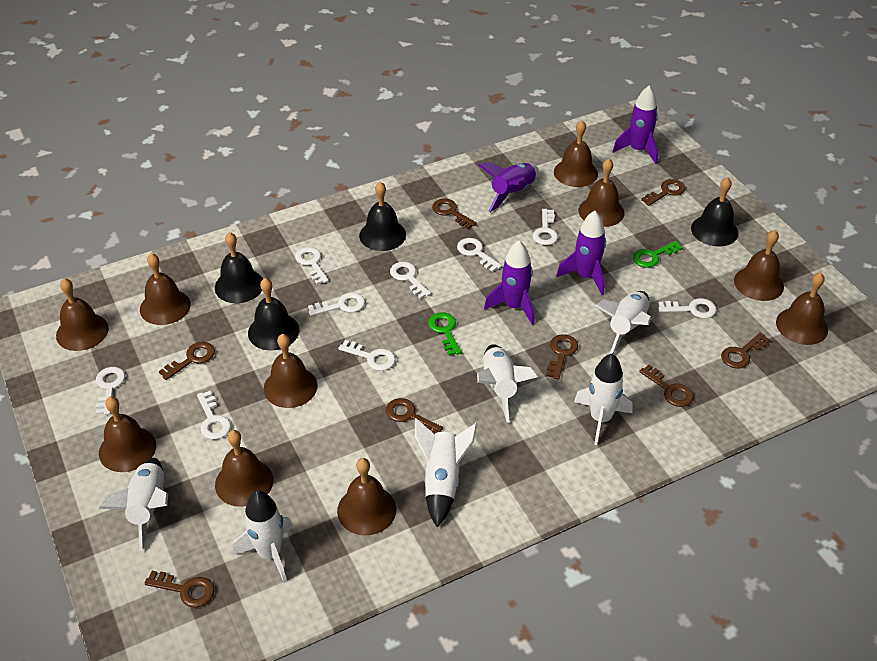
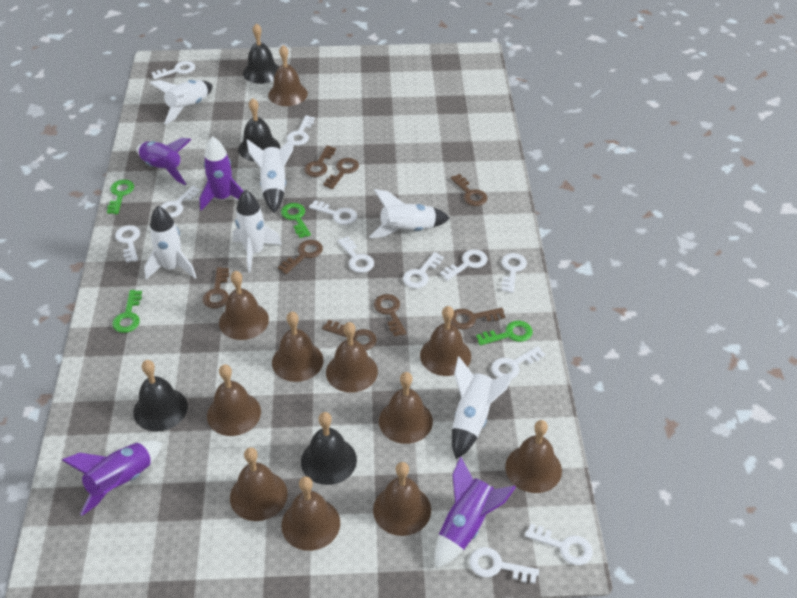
brown bell: 10 -> 11
green key: 2 -> 4
white key: 9 -> 12

